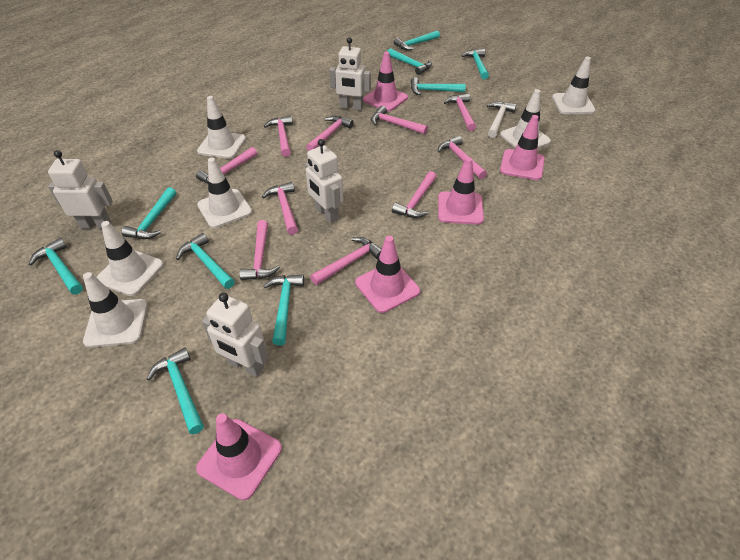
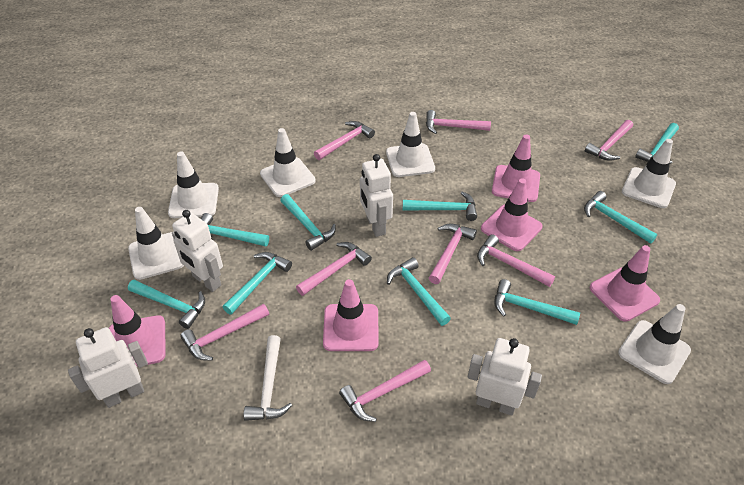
pink hammer: 10 -> 8

